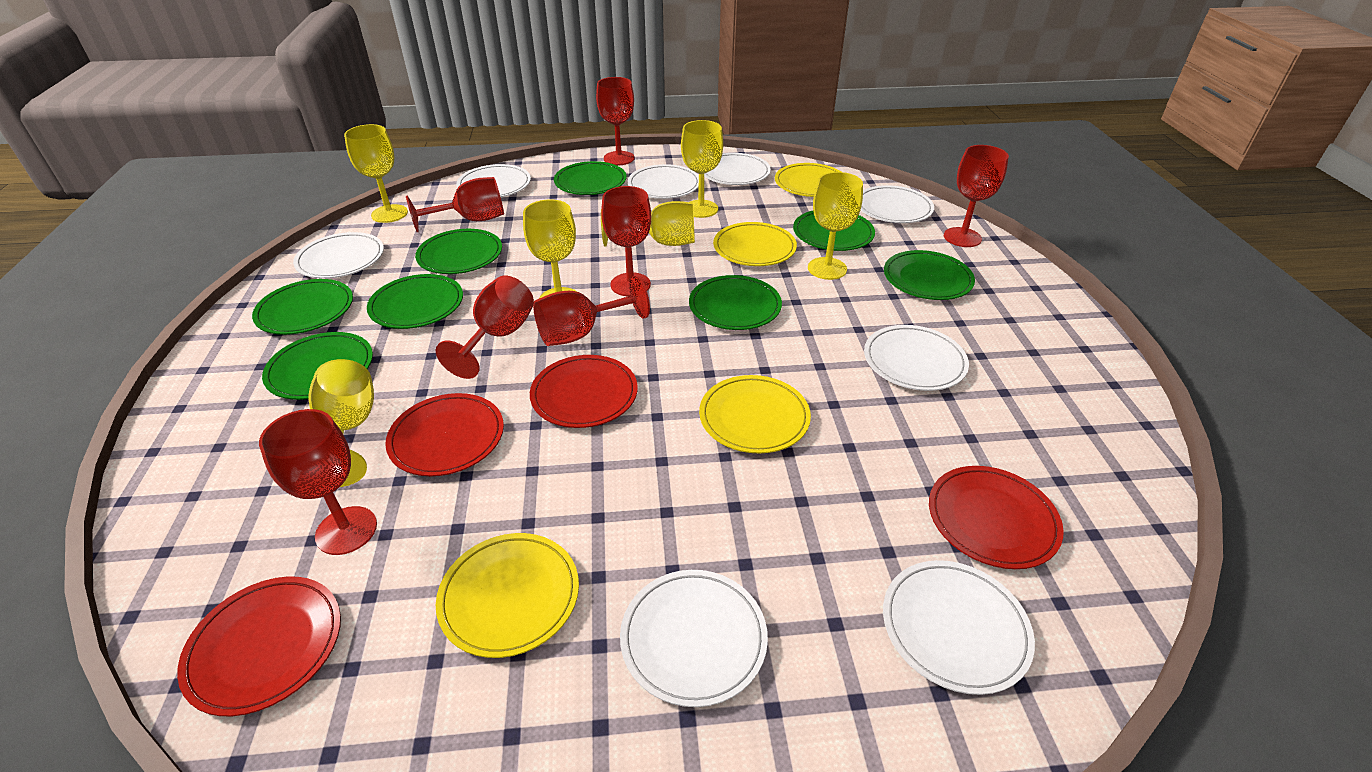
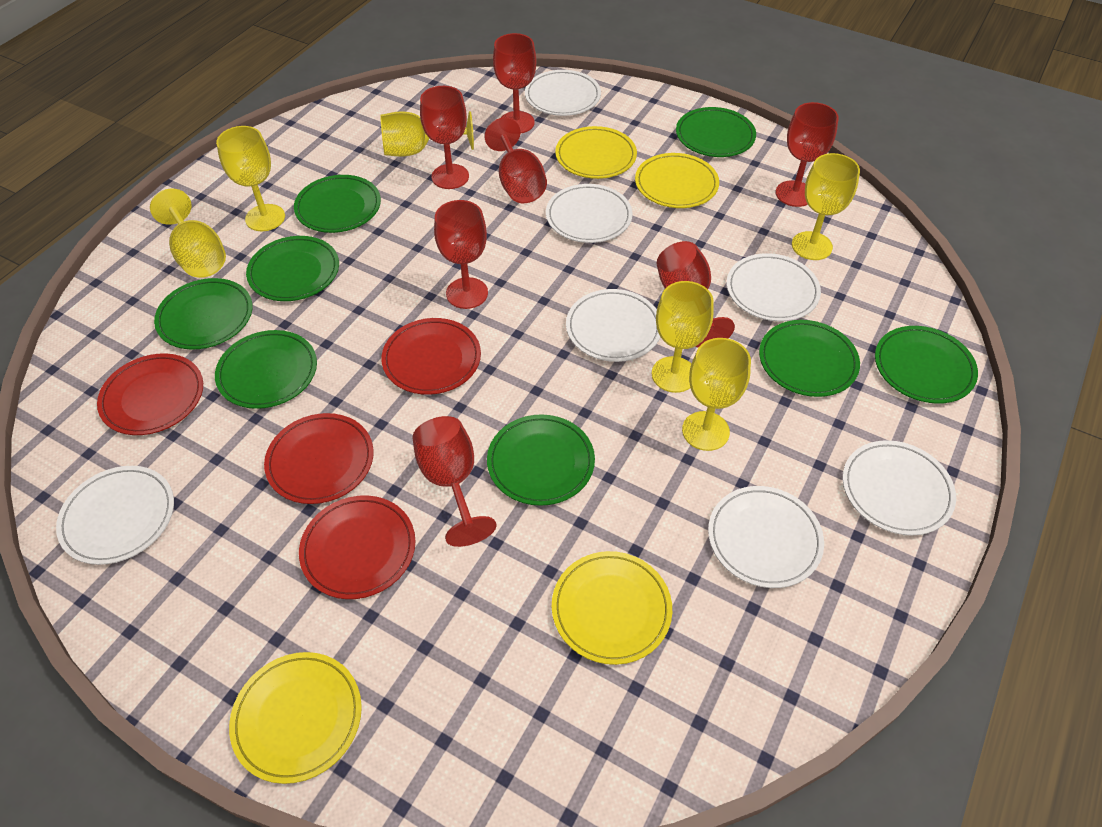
white plate: 8 -> 7

